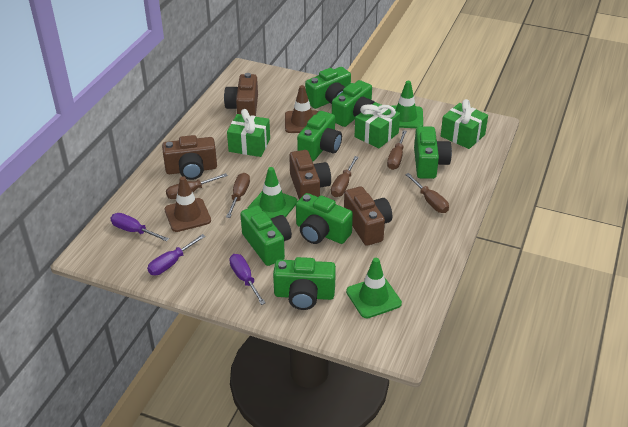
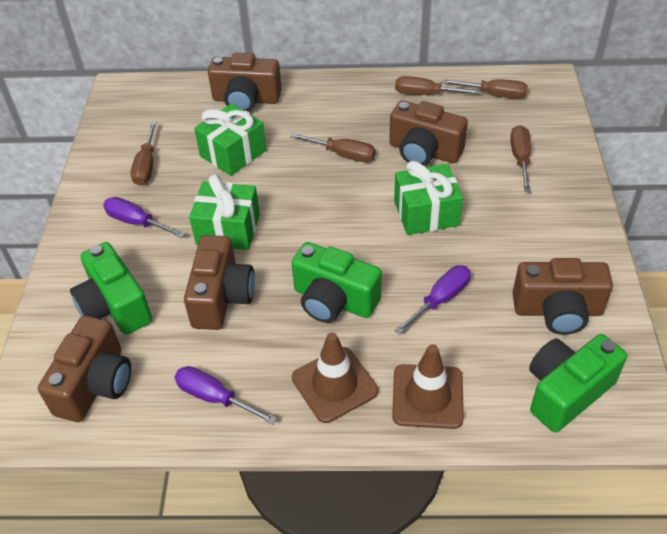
brown camera: 4 -> 5
green camera: 7 -> 3
green traffic cone: 3 -> 0

